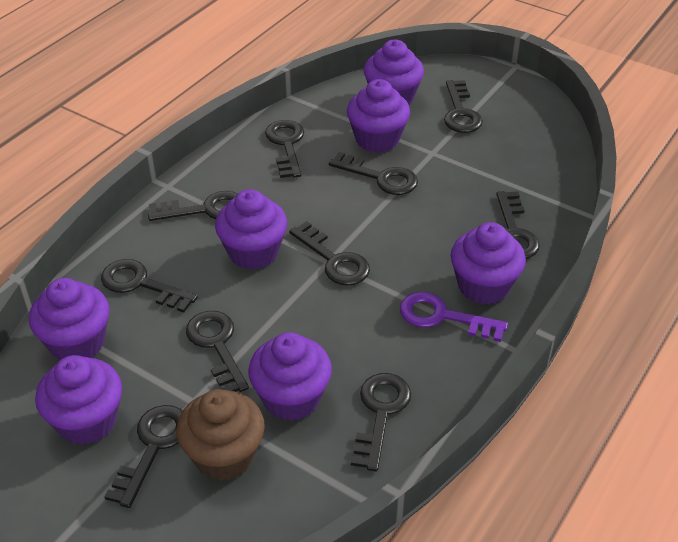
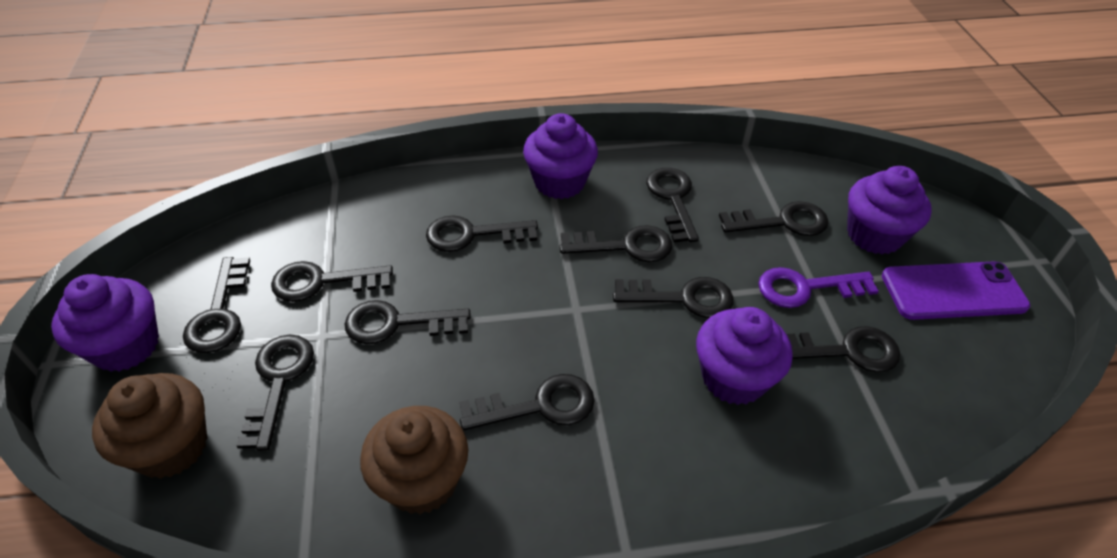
black key: 10 -> 11
brown cupcake: 1 -> 2
purple cupcake: 7 -> 4
purple phone: 0 -> 1

